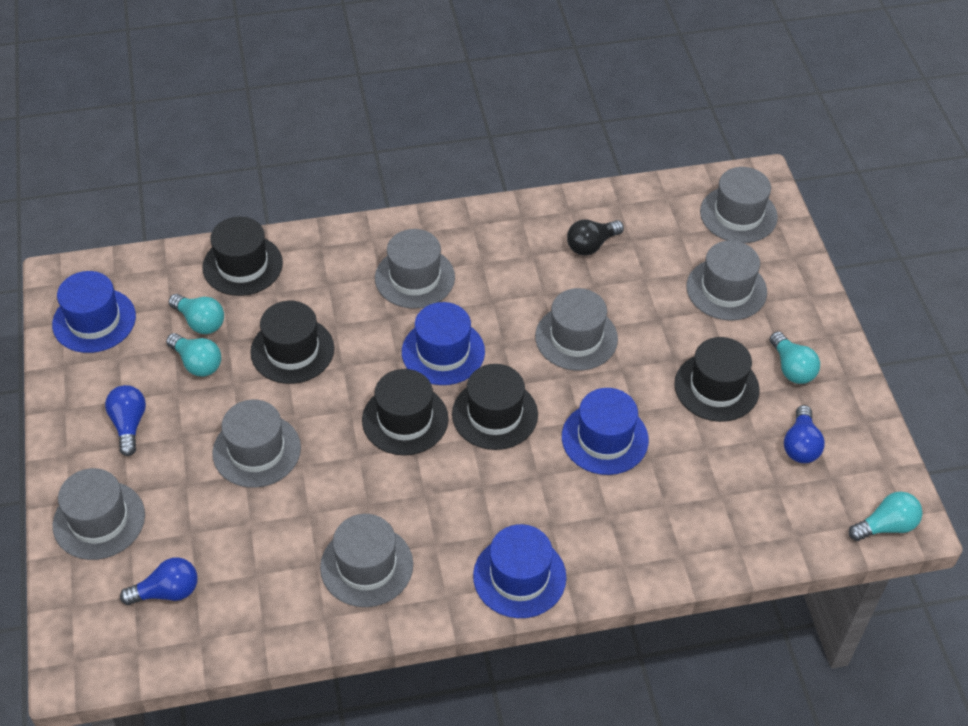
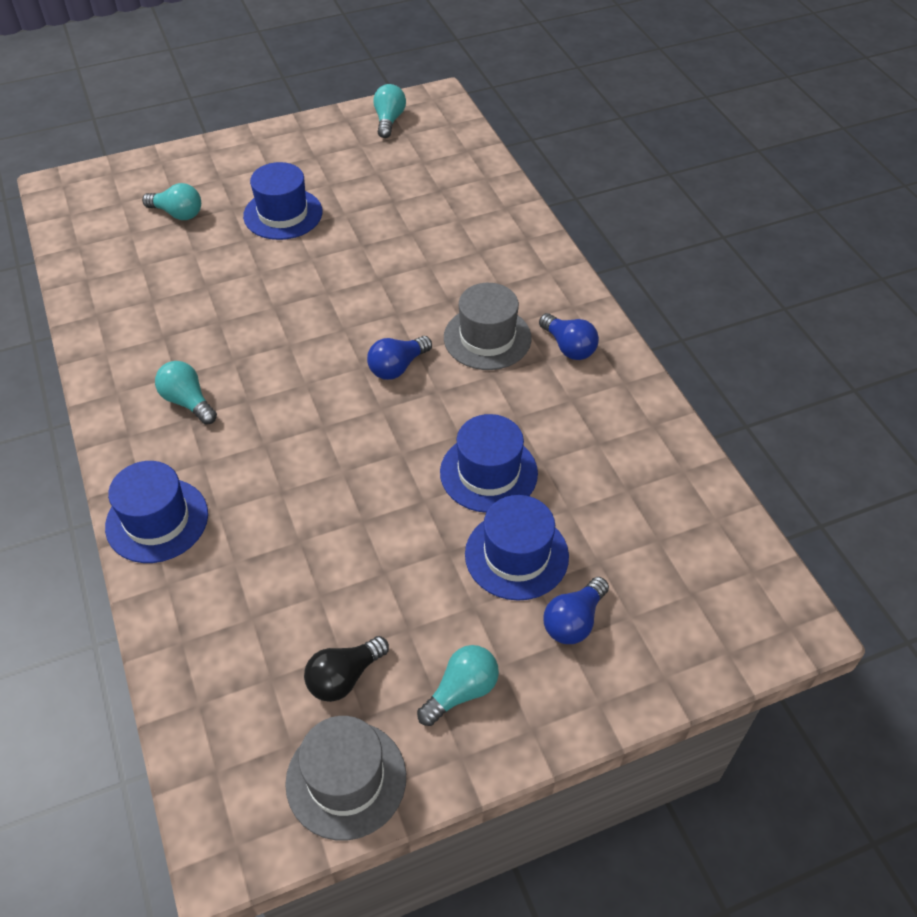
black hat: 5 -> 0
grey hat: 7 -> 2

